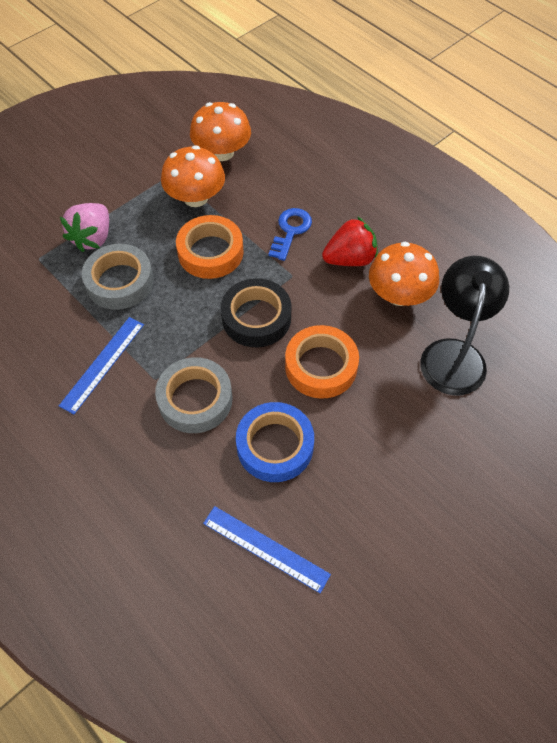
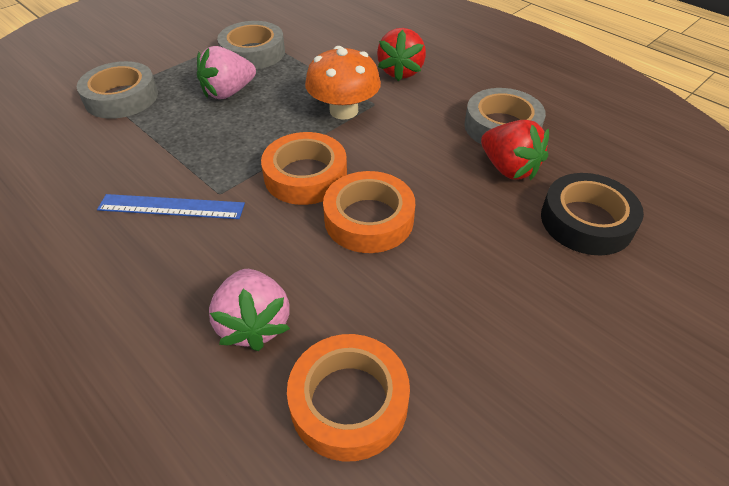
black lamp: 1 -> 0
blue key: 1 -> 0
blue ruler: 2 -> 1
blue tape: 1 -> 0
grey tape: 2 -> 3
orange mushroom: 3 -> 1
orange tape: 2 -> 3
pink strawberry: 1 -> 2
red strawberry: 1 -> 2

